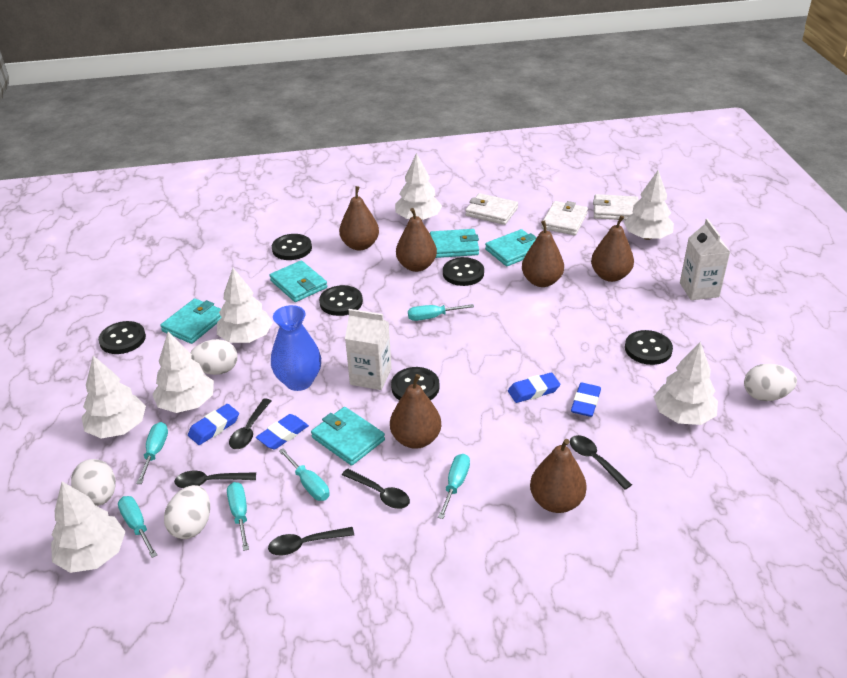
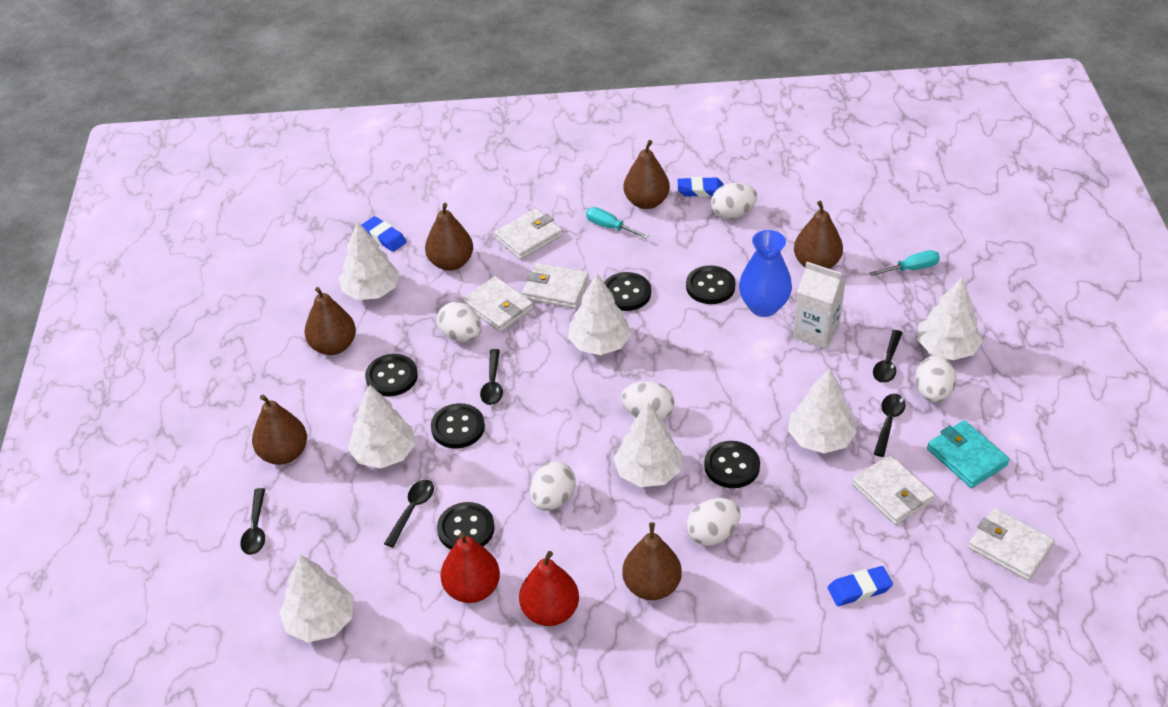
blue eraser: 4 -> 3
red pear: 0 -> 2
turquoise screwdriver: 6 -> 2
turquoise wallet: 5 -> 1
white carton: 2 -> 1
white egg: 4 -> 6
white wallet: 3 -> 5

